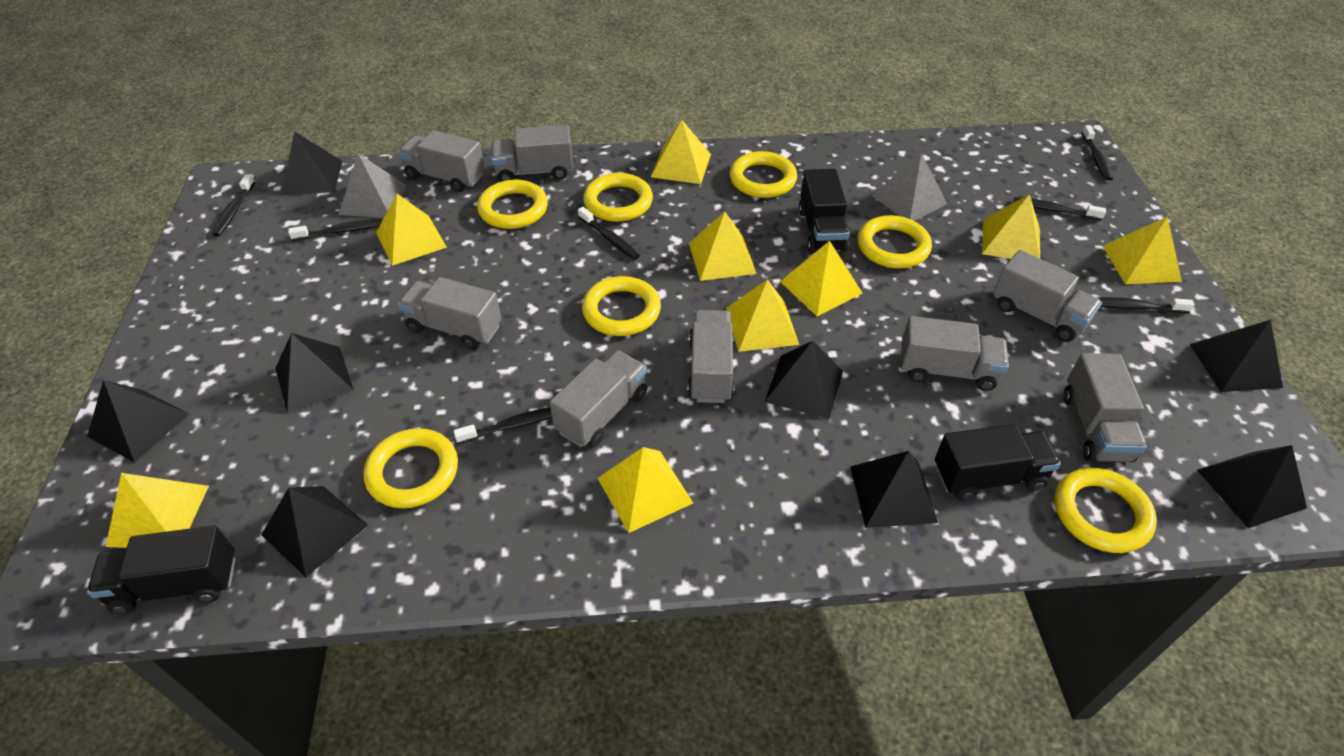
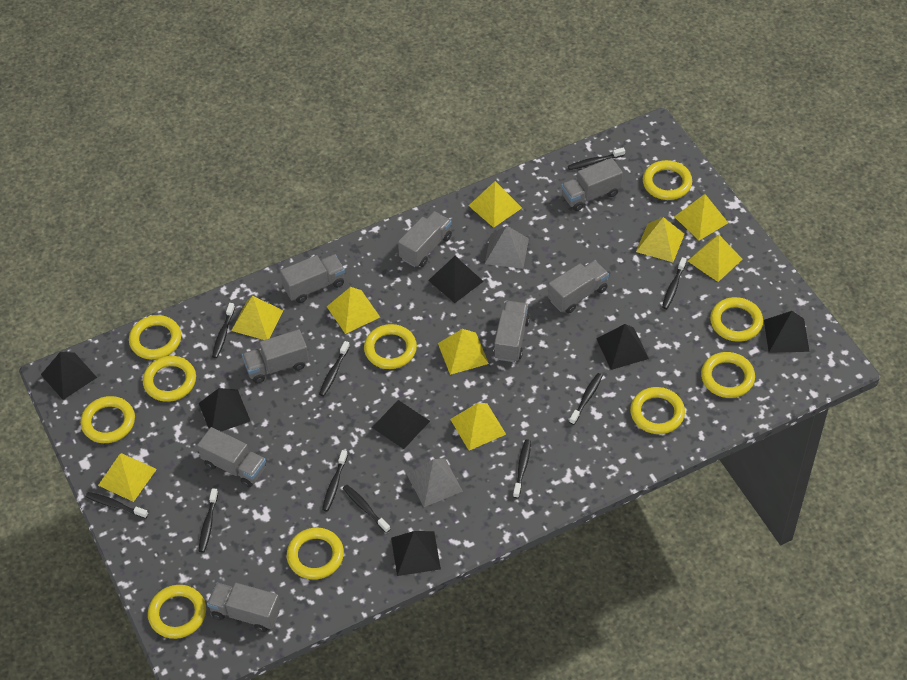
black pyramid: 8 -> 7
black toothbrush: 7 -> 10
black truck: 3 -> 0
yellow ring: 7 -> 10

